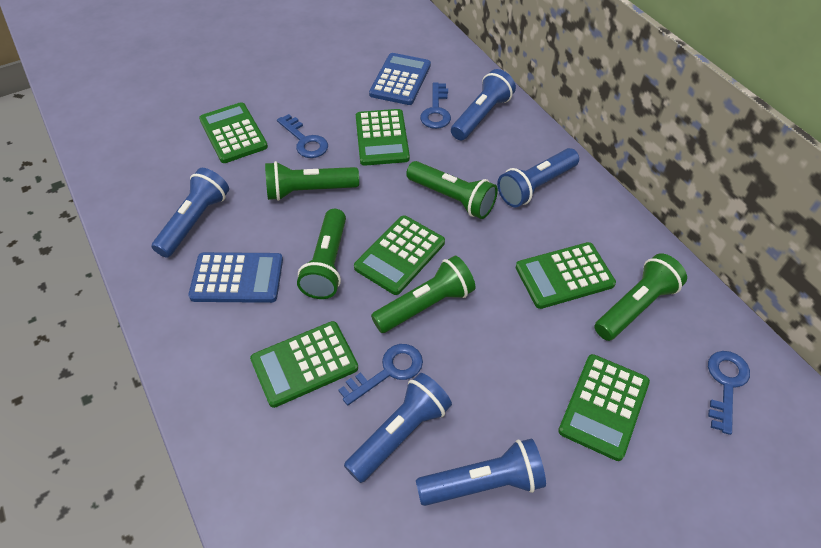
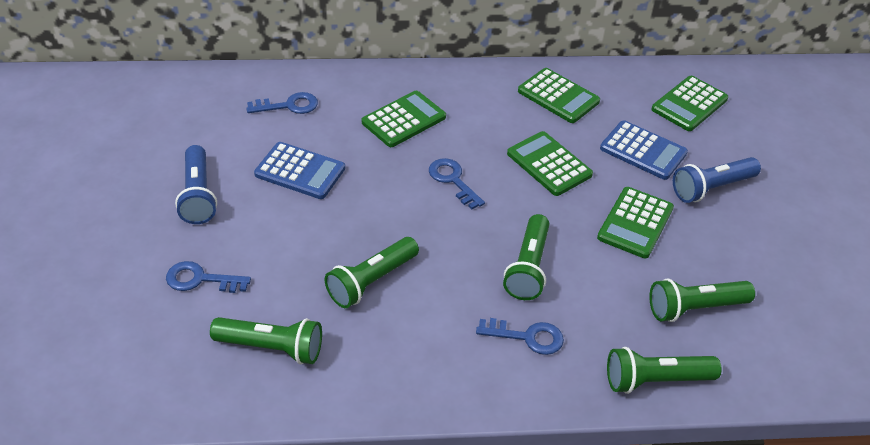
blue flashlight: 5 -> 2
green calculator: 6 -> 5

